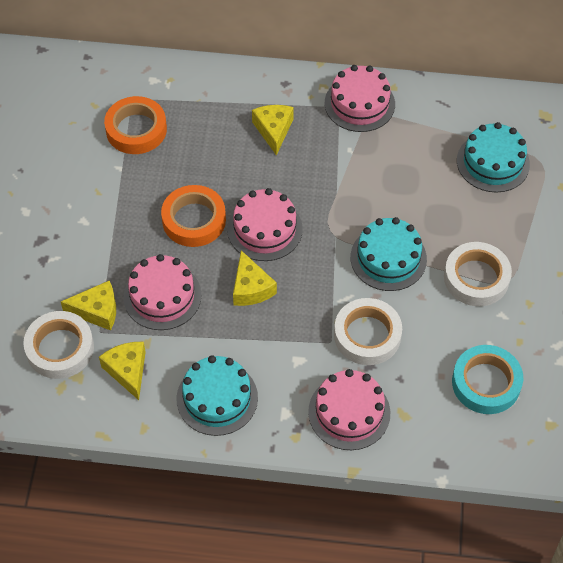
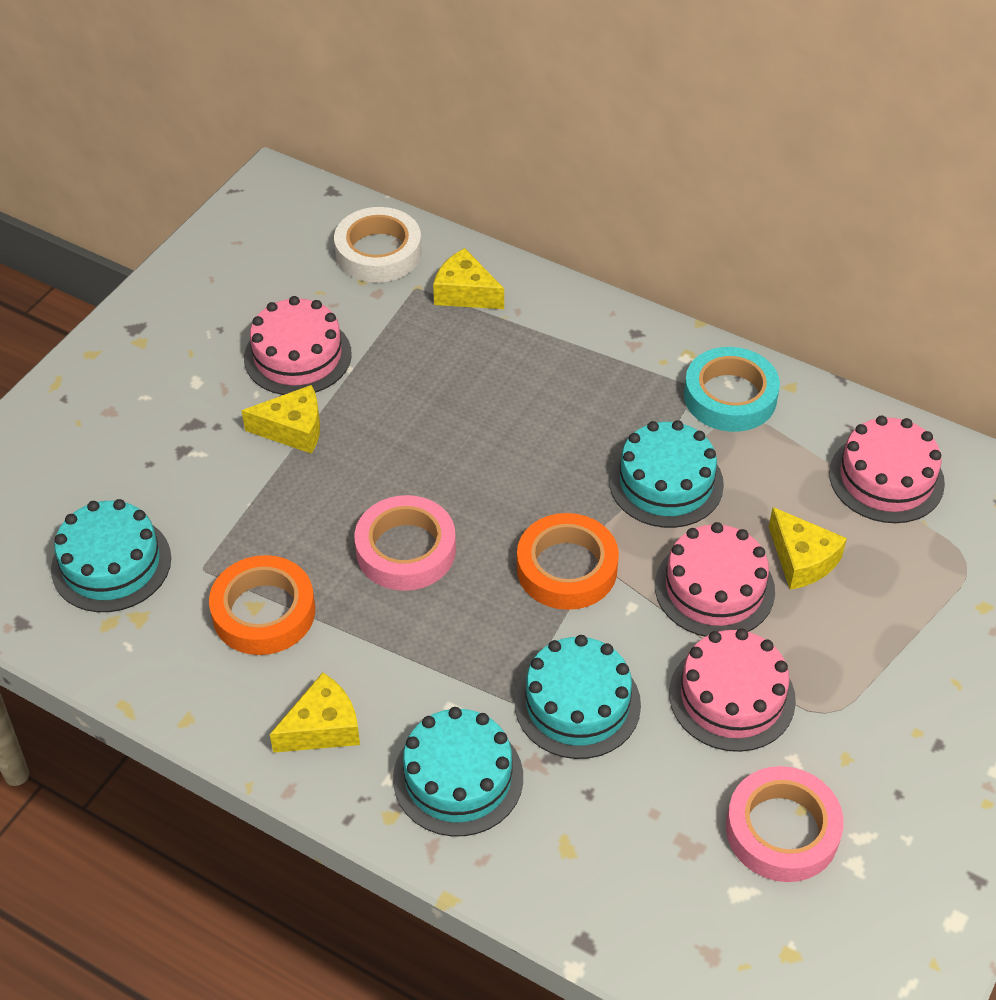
pink tape: 0 -> 2
turquoise cake: 3 -> 4
white tape: 3 -> 1

